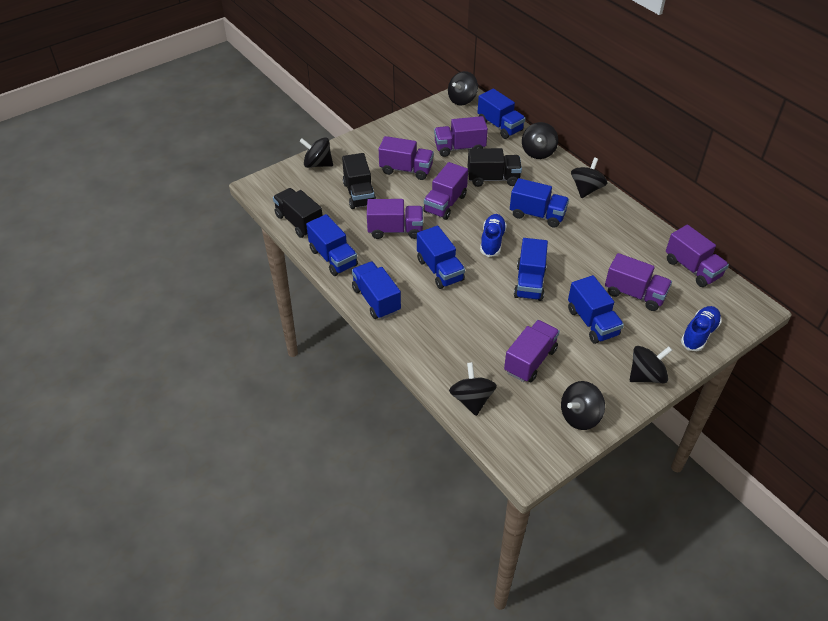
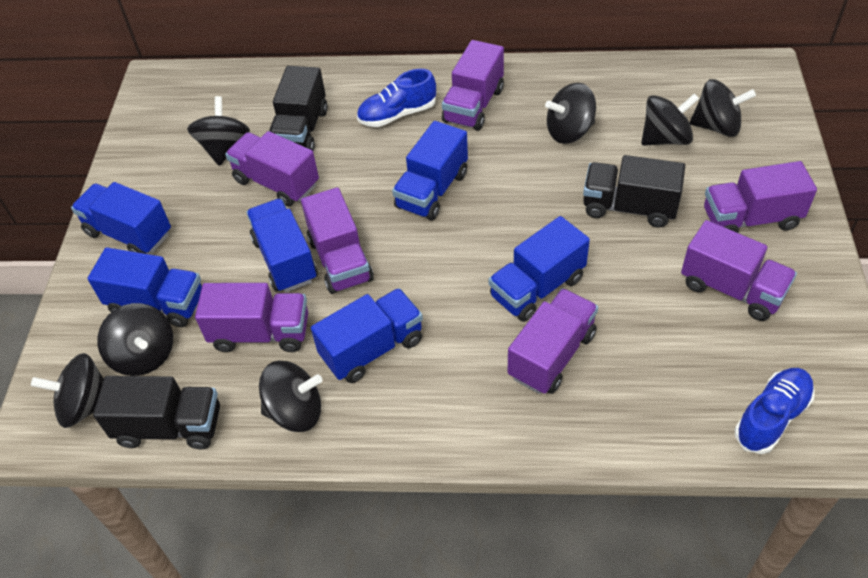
blue truck: 7 -> 6

